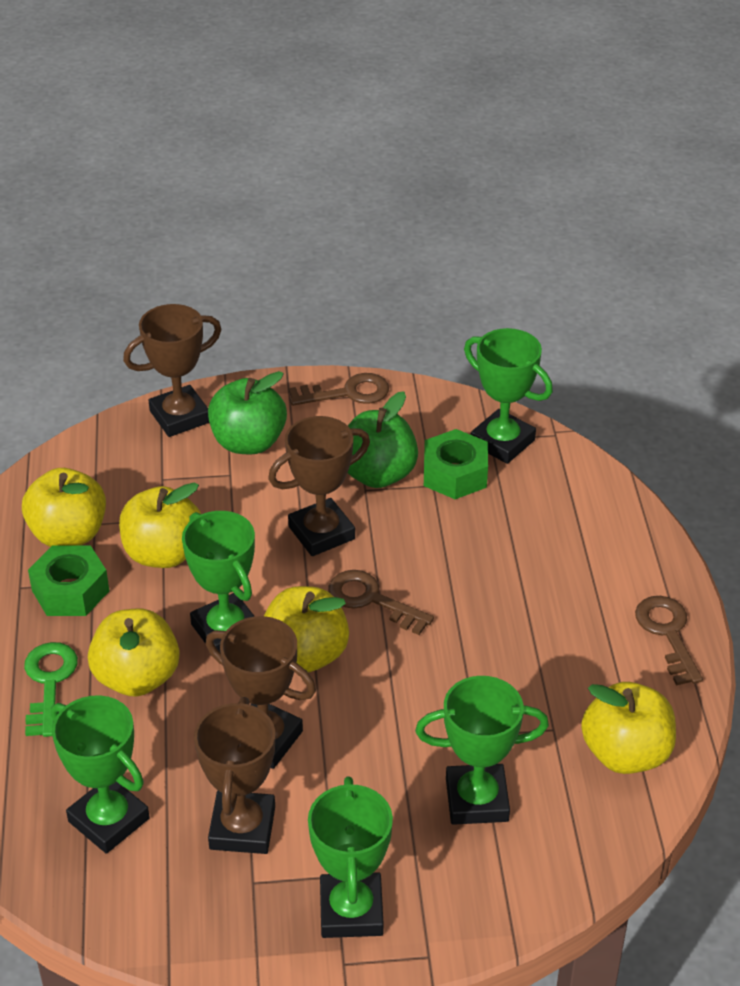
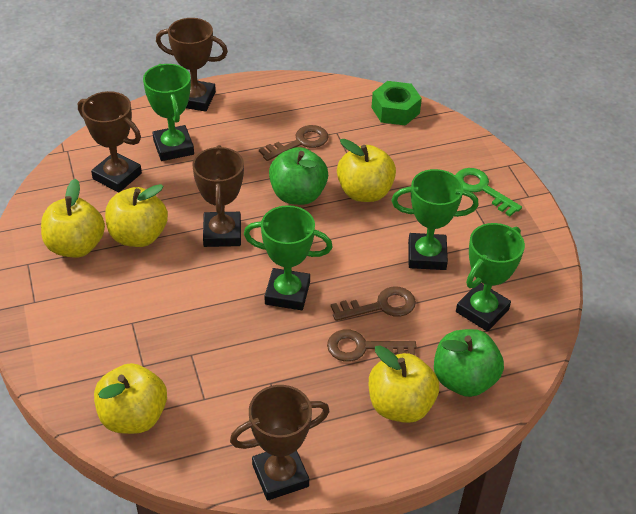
green nut: 2 -> 1
green trophy: 5 -> 4

